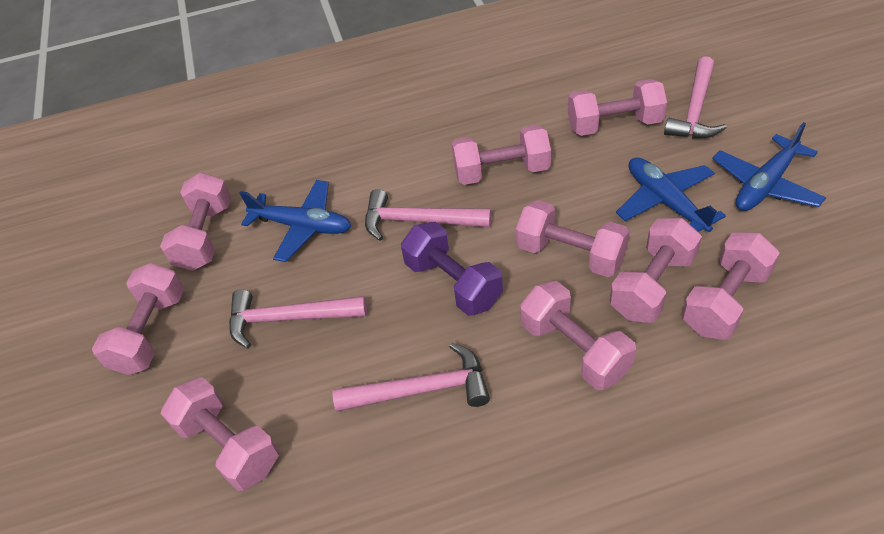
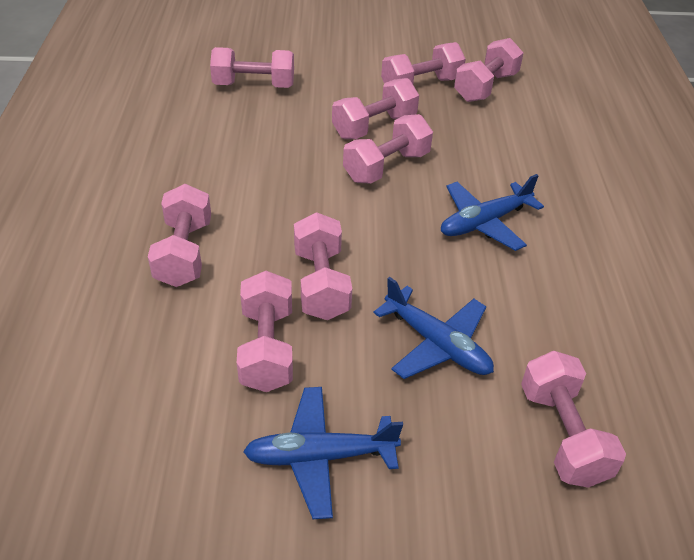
pink hammer: 4 -> 0
purple dumbbell: 1 -> 0

